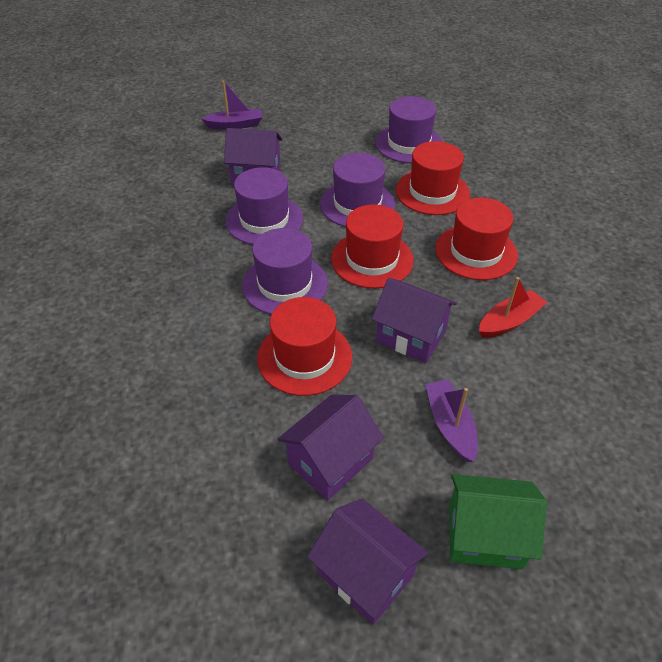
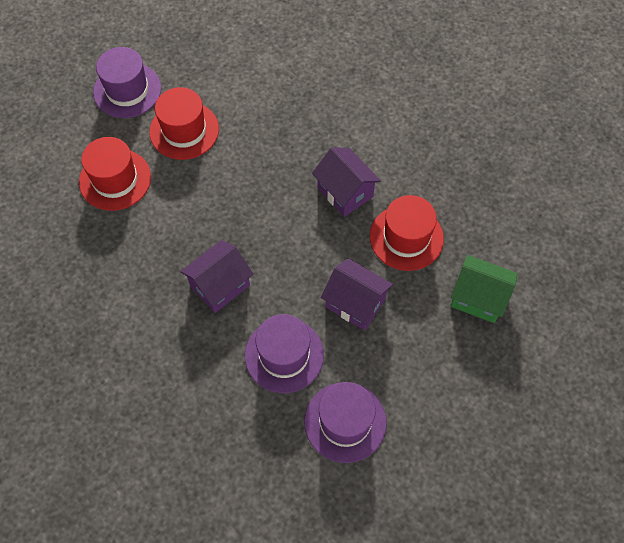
purple boat: 2 -> 0
purple hat: 4 -> 3
purple house: 4 -> 3
red boat: 1 -> 0
red hat: 4 -> 3

